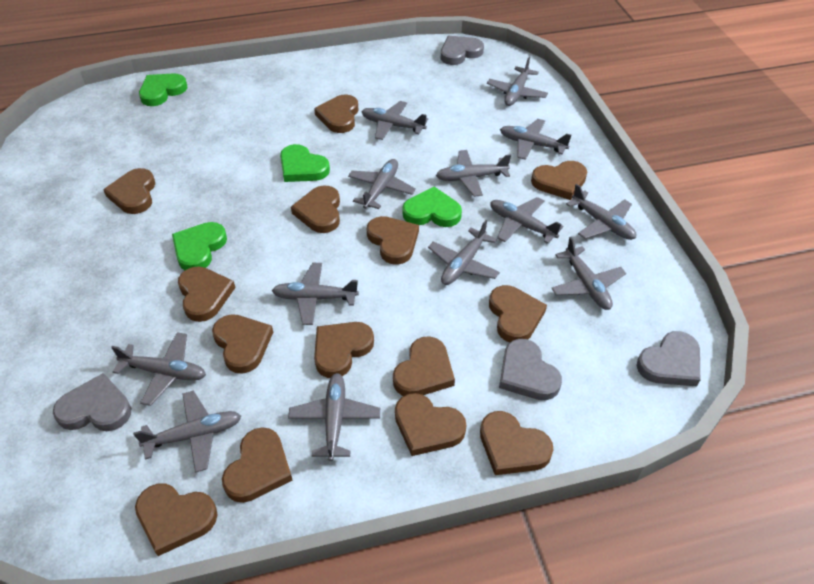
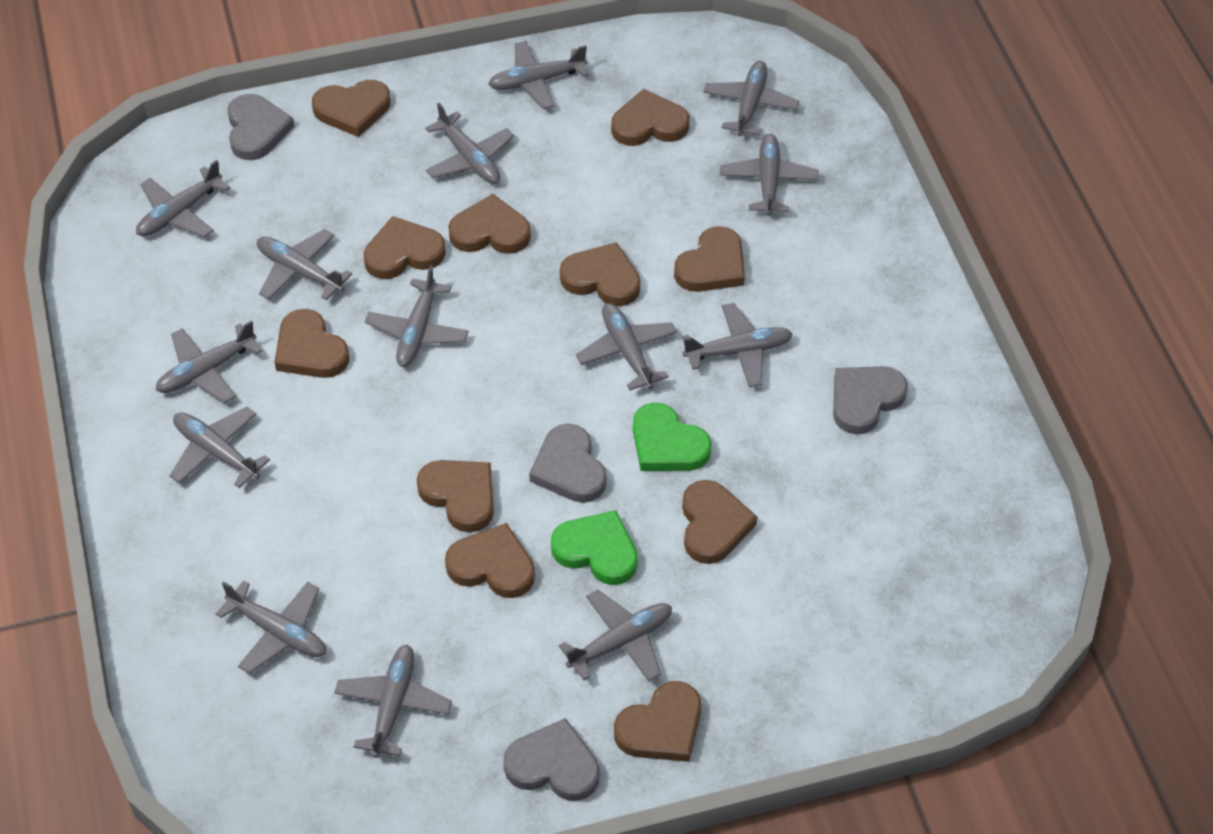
brown heart: 14 -> 11
green heart: 4 -> 2
grey plane: 13 -> 14

